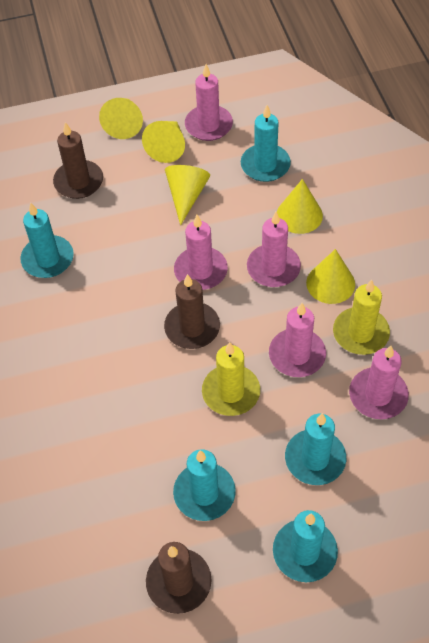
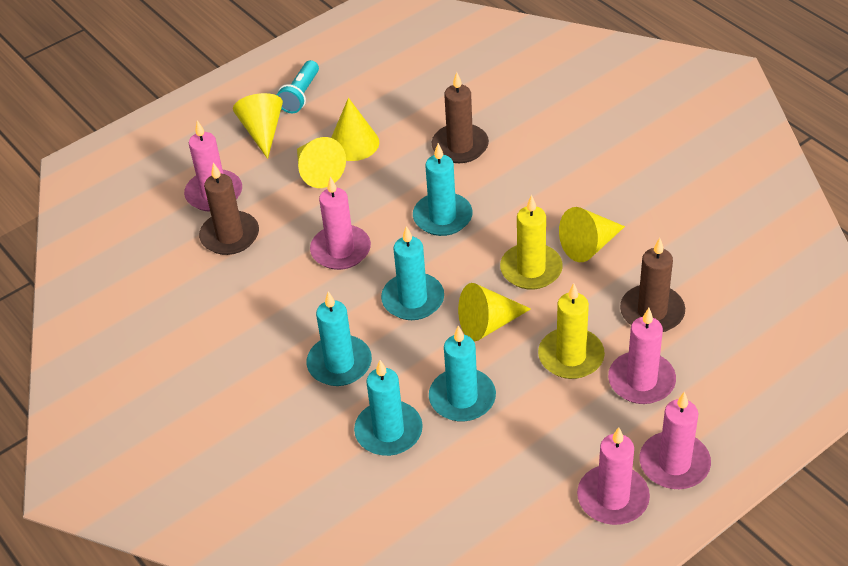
turquoise flashlight: 0 -> 1

